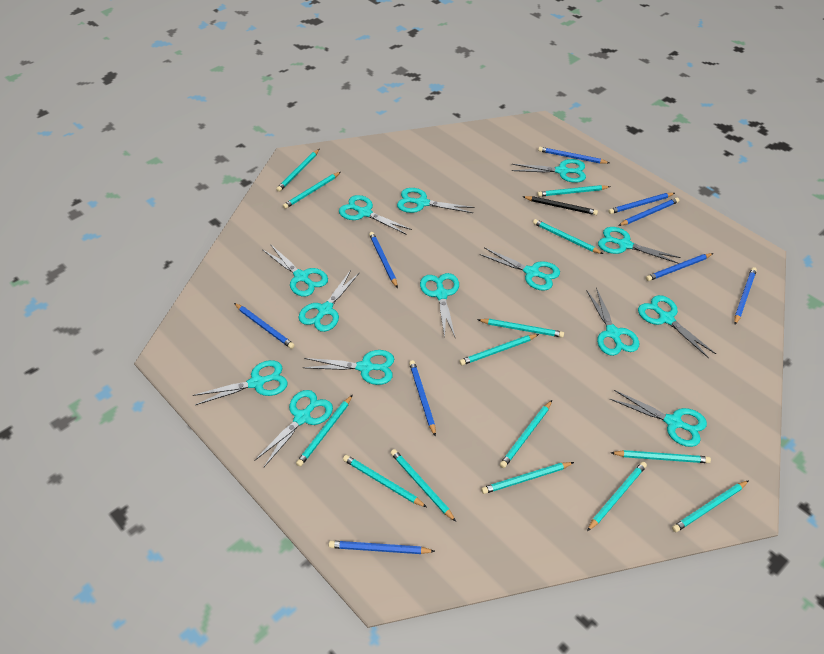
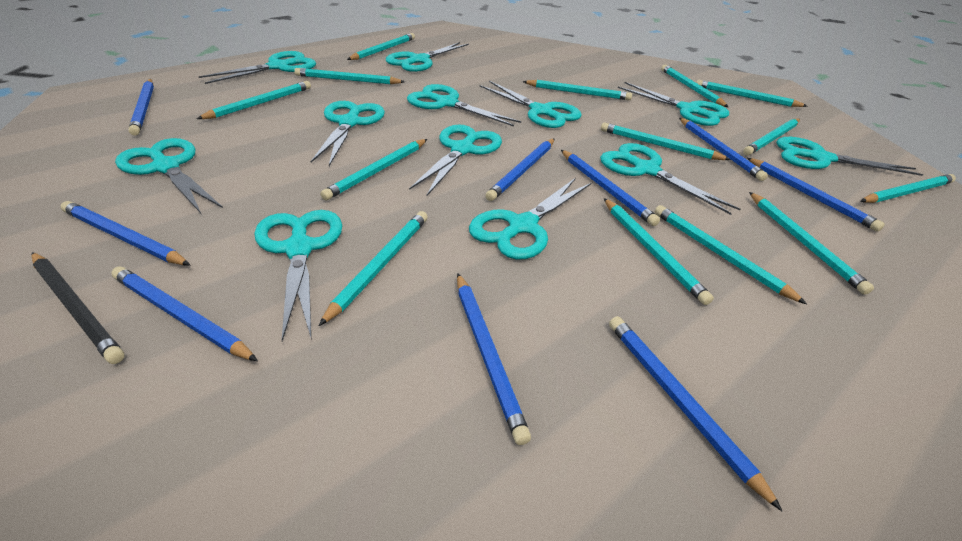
turquoise scissors: 14 -> 12

